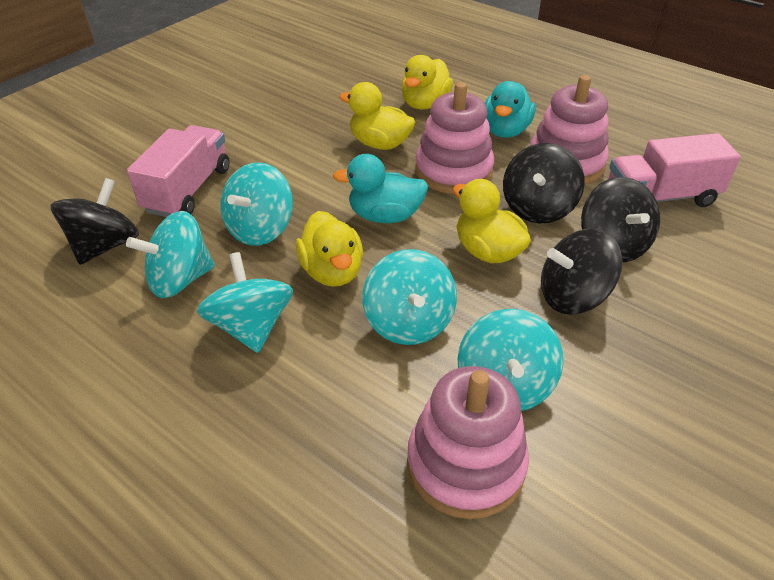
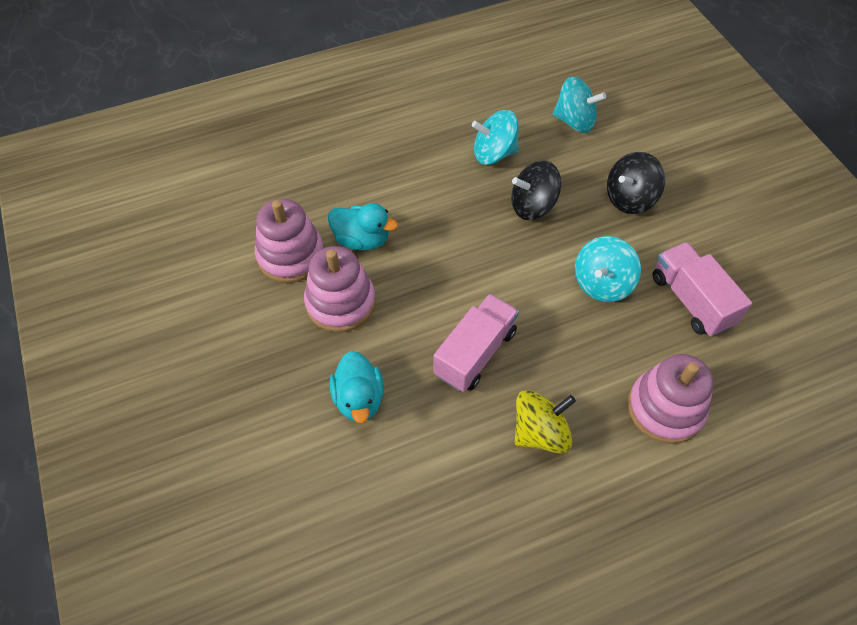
black spinning top: 4 -> 2
turquoise spinning top: 5 -> 3
yellow duck: 4 -> 0
yellow spinning top: 0 -> 1

